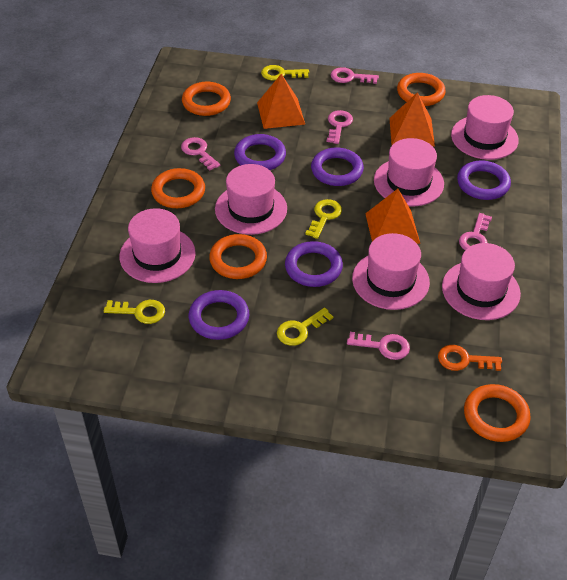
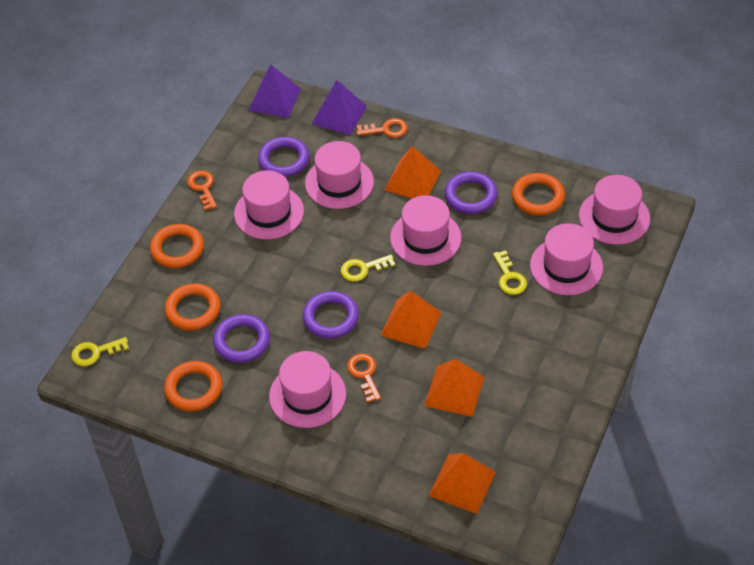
orange key: 1 -> 3
orange pyramid: 3 -> 4
orange ring: 5 -> 4
pink key: 5 -> 0
purple pyramid: 0 -> 2
purple ring: 5 -> 4
yellow key: 4 -> 3

